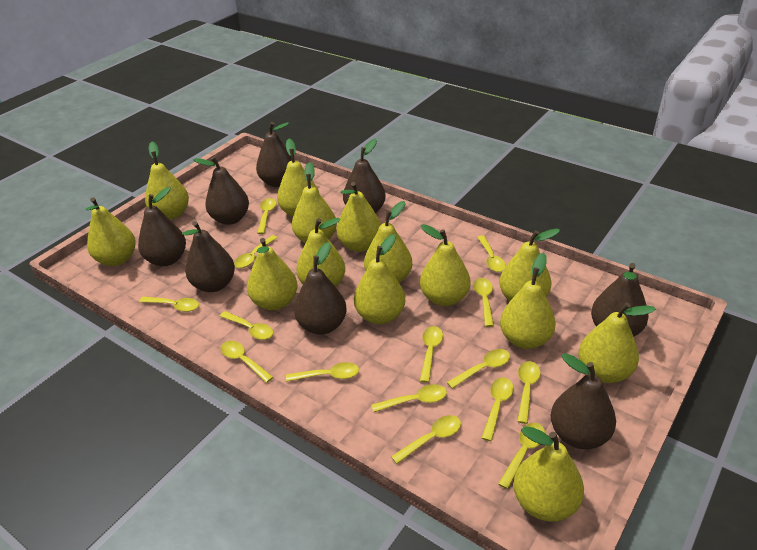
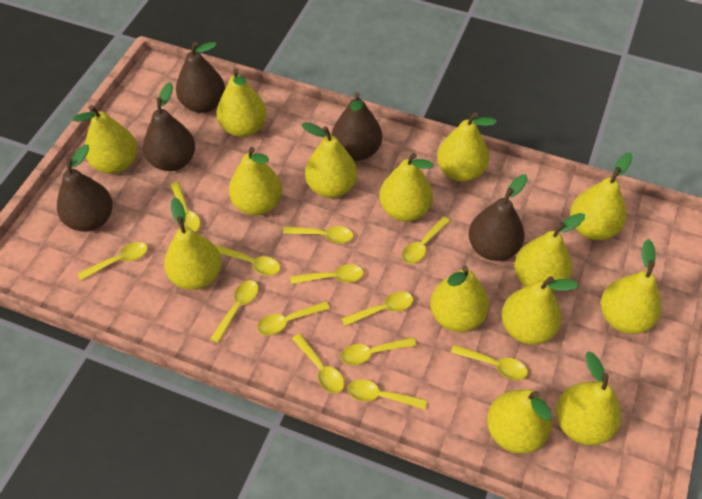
brown pear: 8 -> 5
yellow spoon: 15 -> 13

